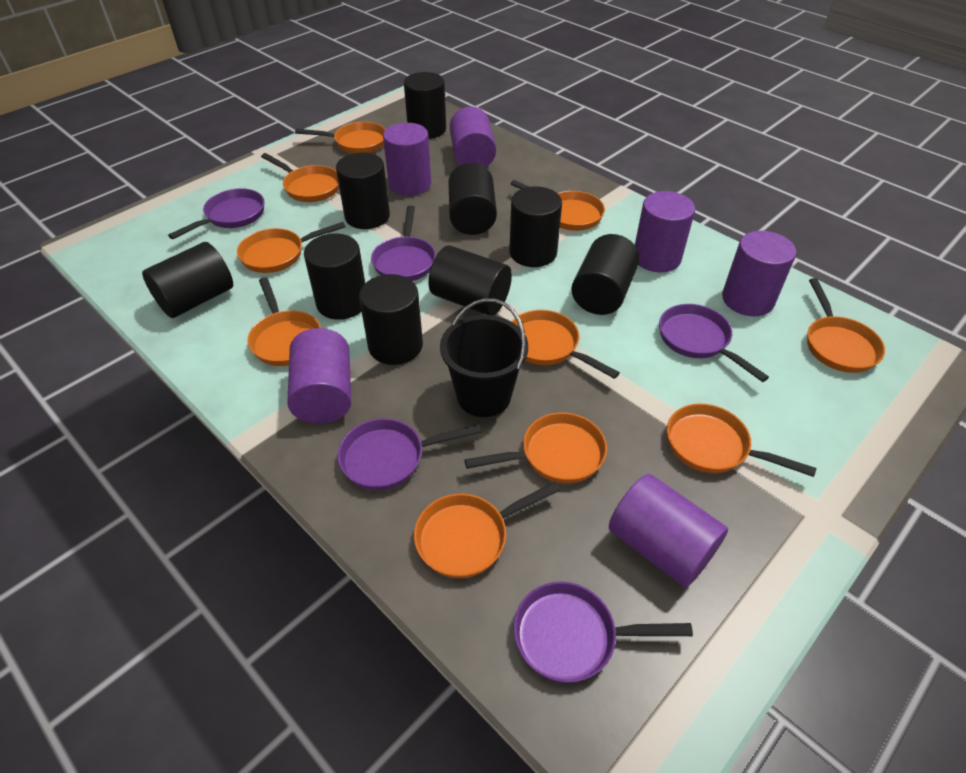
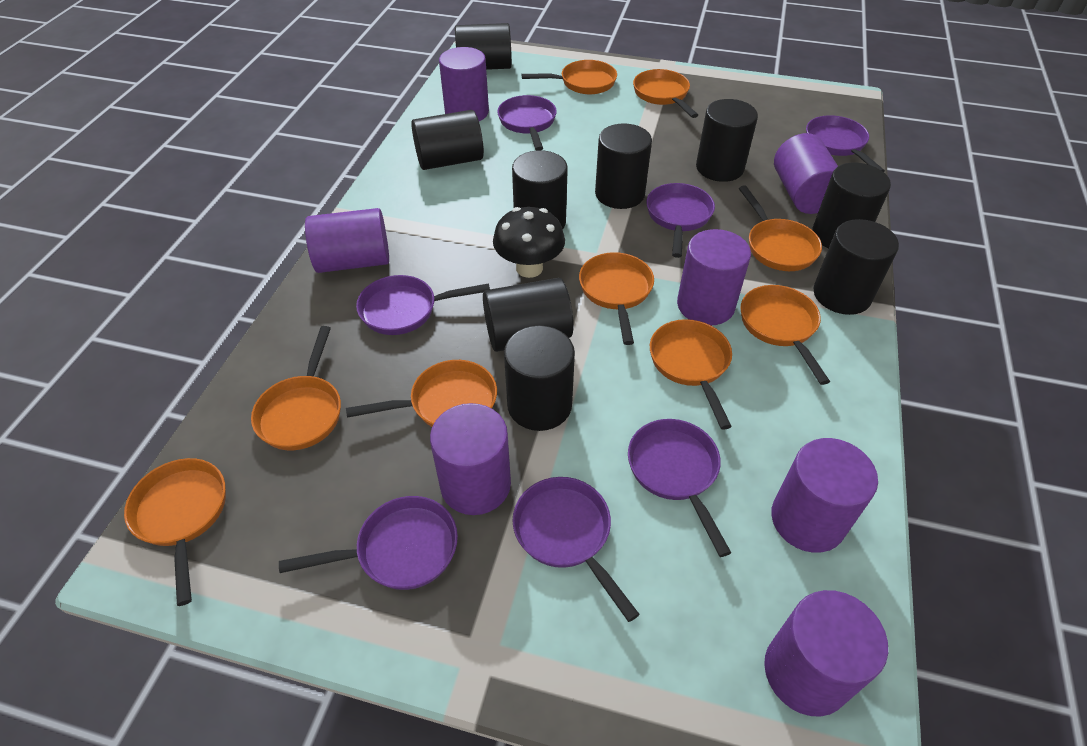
black bucket: 1 -> 0
black mushroom: 0 -> 1
orange pan: 10 -> 9
purple cylinder: 6 -> 7
purple pan: 5 -> 7

